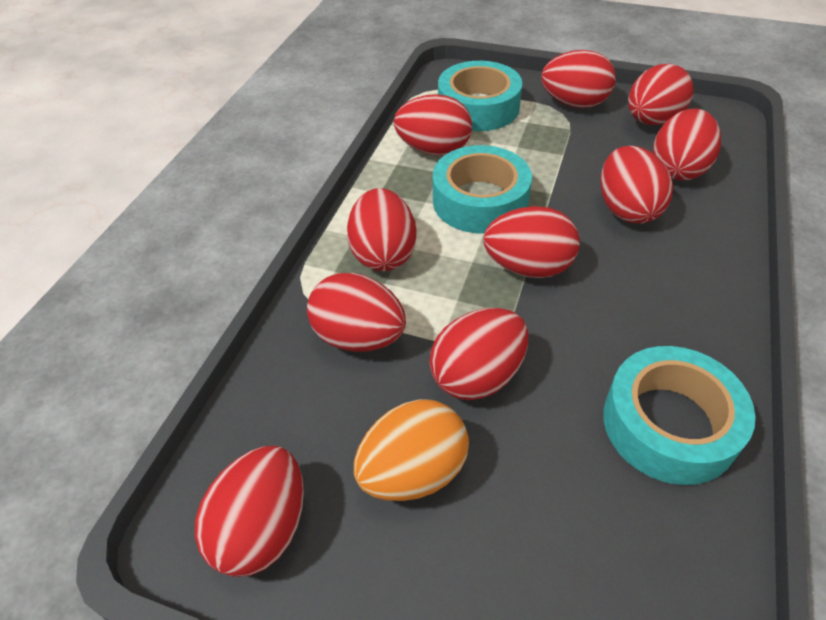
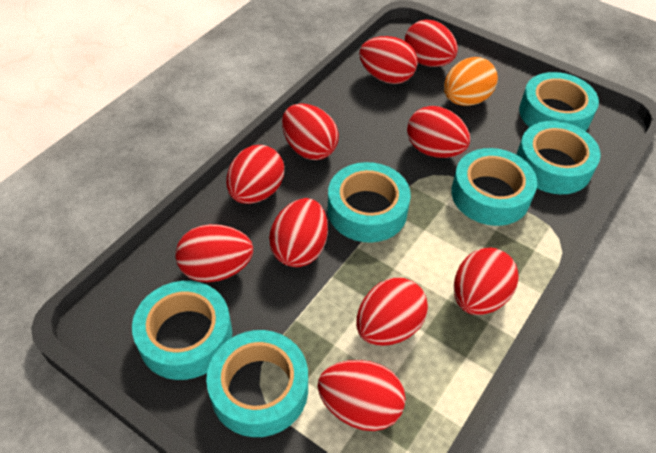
turquoise tape: 3 -> 6

